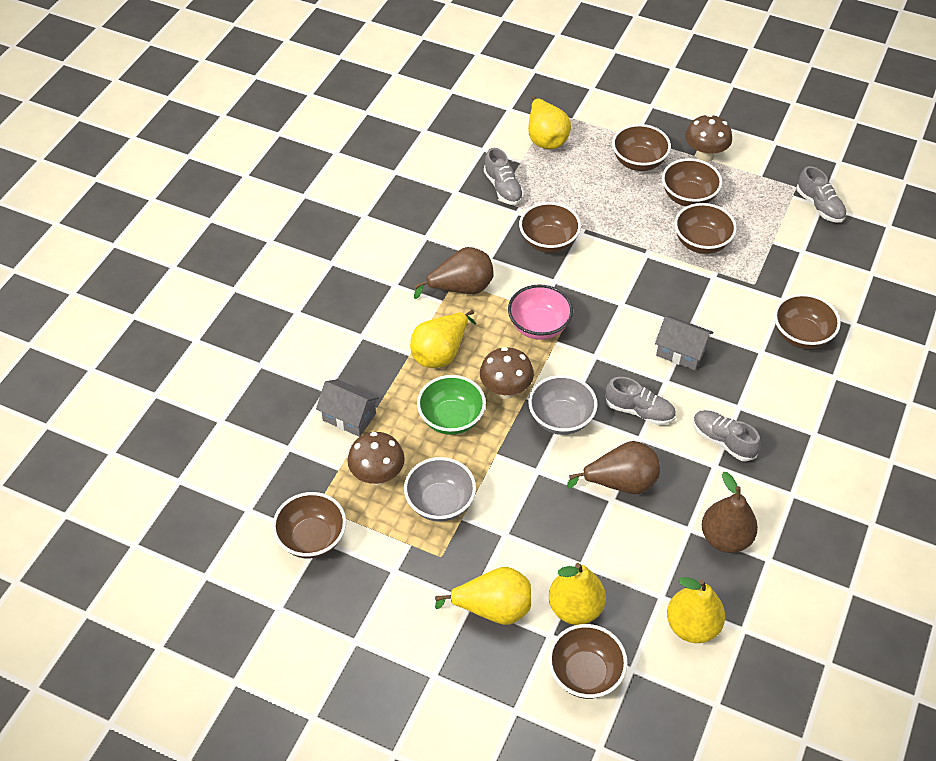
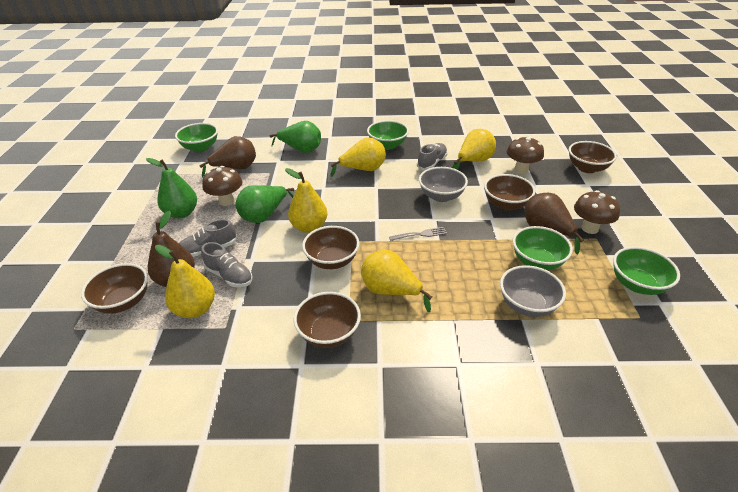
brown bowl: 7 -> 5
green bowl: 1 -> 4
green pear: 0 -> 3
grey fork: 0 -> 1
grey house: 2 -> 0
grey shoe: 4 -> 3
pink bowl: 1 -> 0

